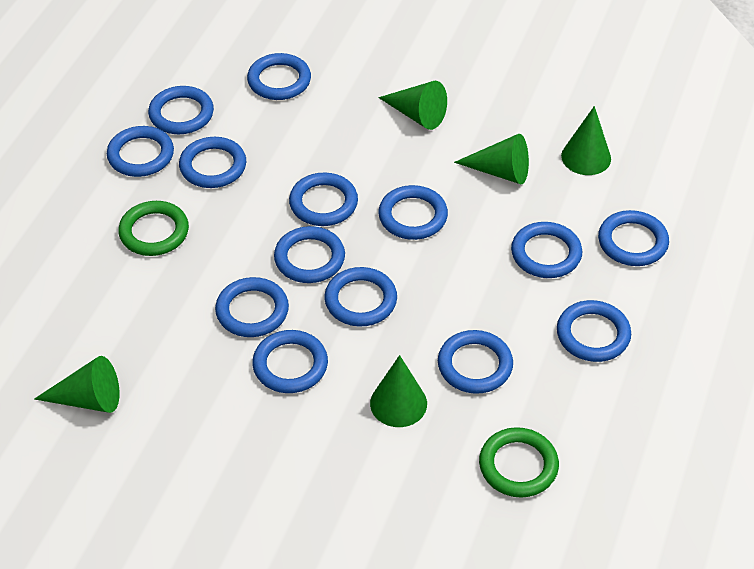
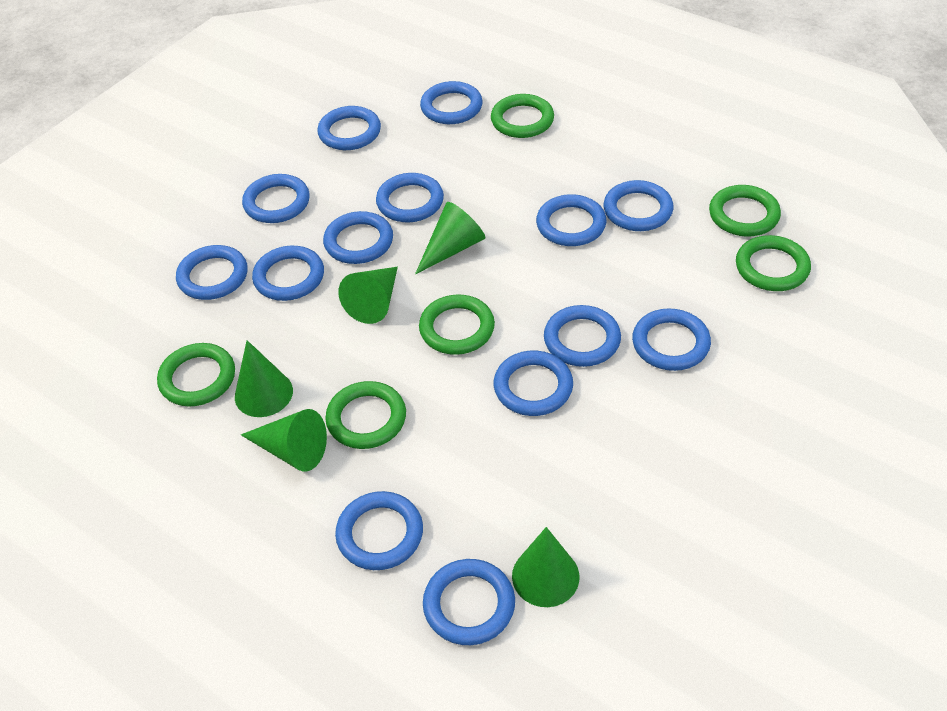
green ring: 2 -> 6

